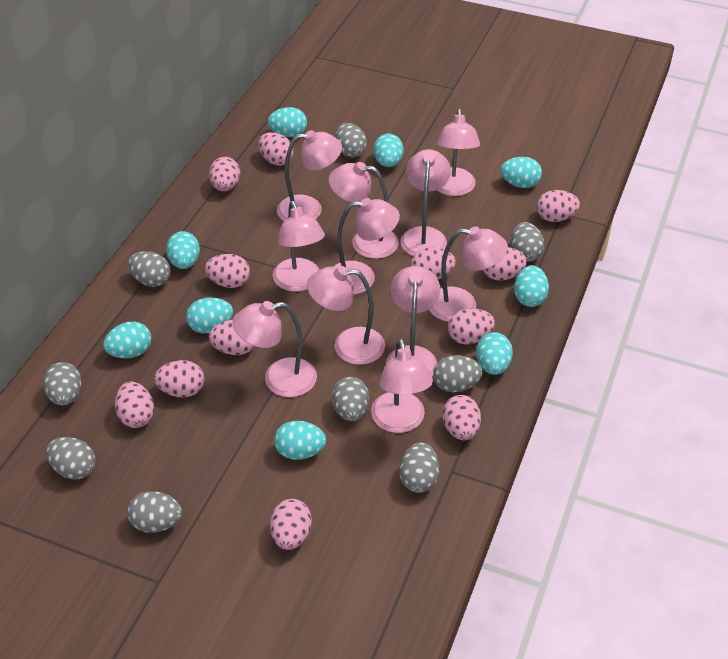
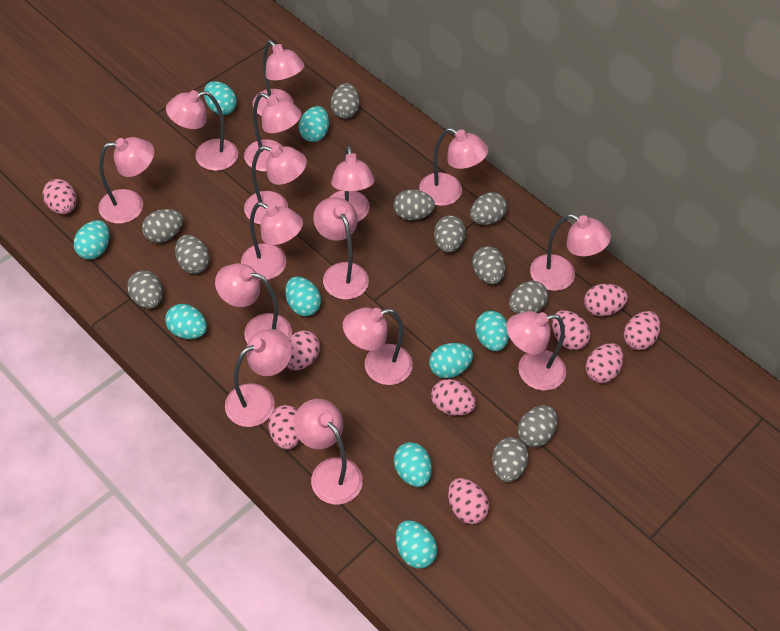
grey egg: 9 -> 11
pink egg: 12 -> 9
pink lamp: 11 -> 15

